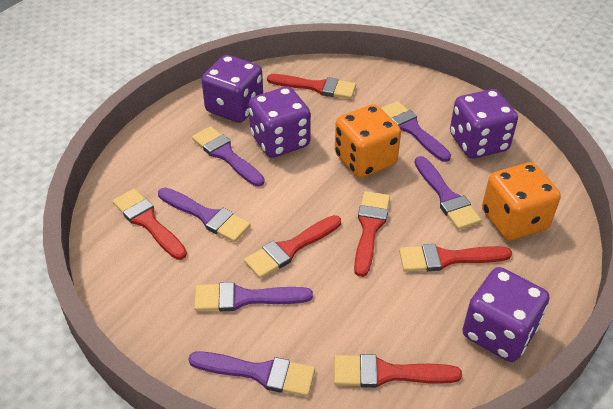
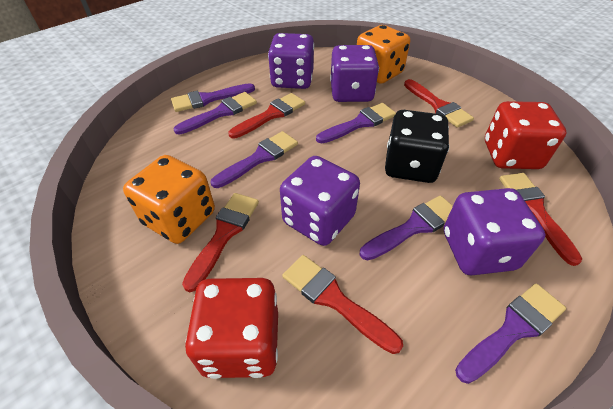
black dice: 0 -> 1
red brush: 6 -> 5
red dice: 0 -> 2

